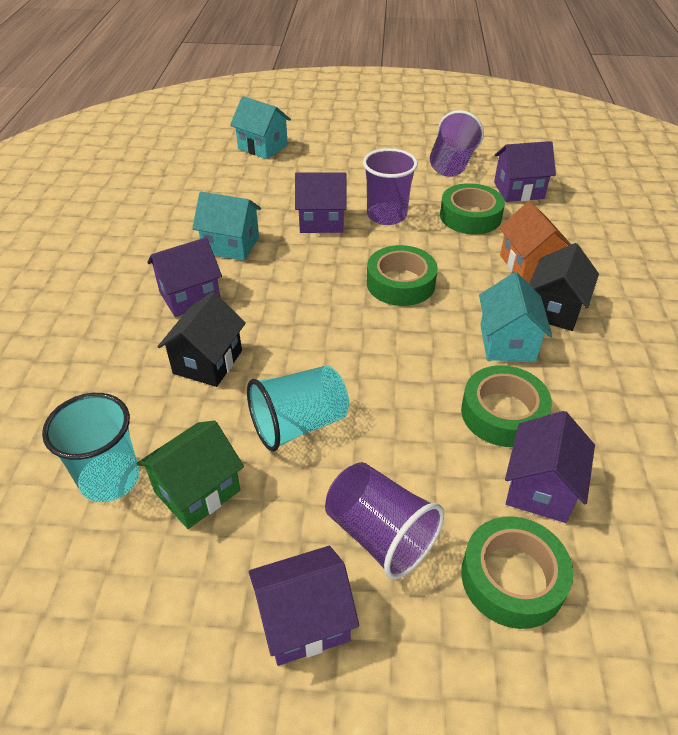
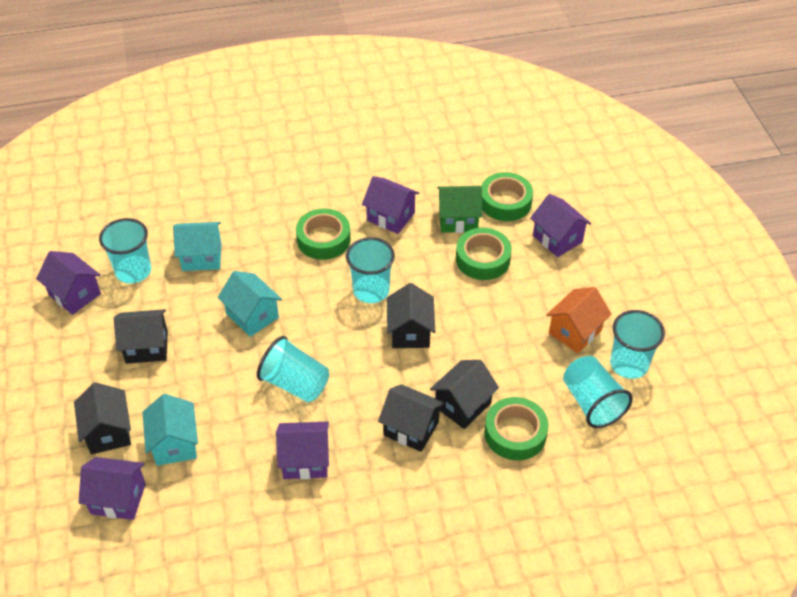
black house: 2 -> 5
purple cup: 3 -> 0
turquoise cup: 2 -> 5

